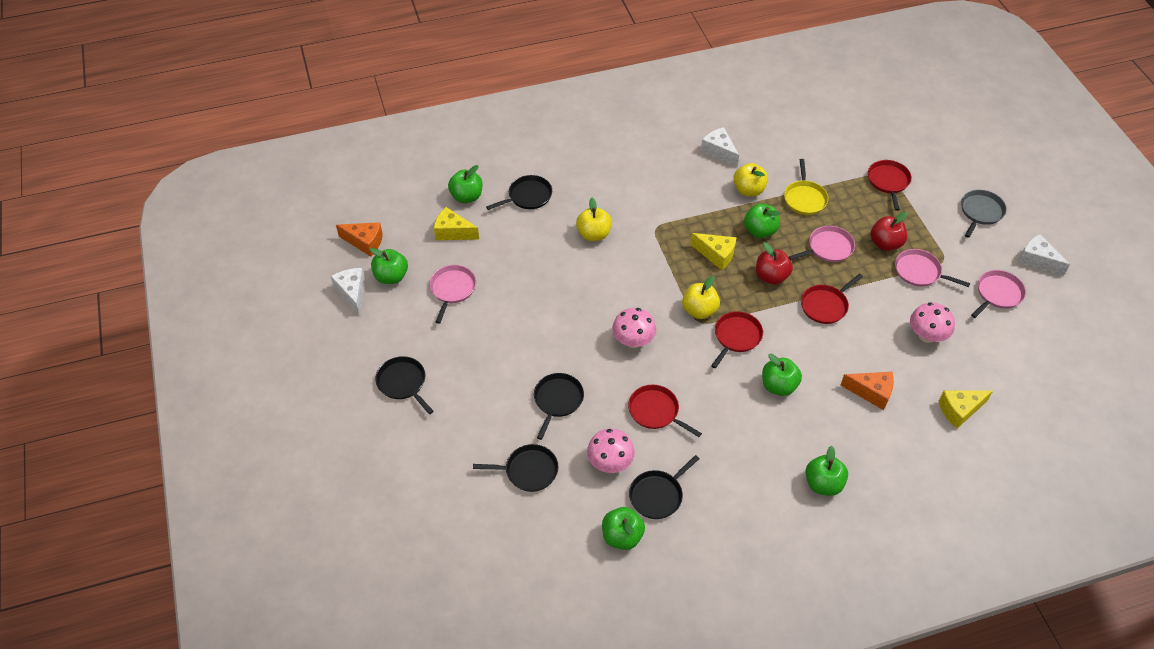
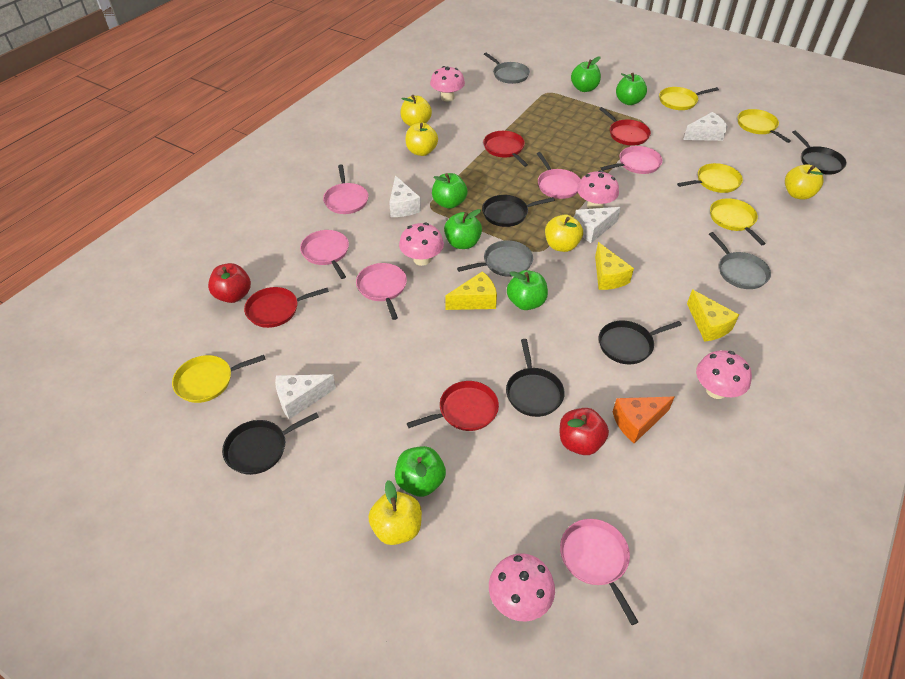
grey pan: 1 -> 3
orange cheese: 2 -> 1
pink mushroom: 3 -> 5
pink pan: 4 -> 6
white cheese: 3 -> 4
yellow apple: 3 -> 5
yellow pan: 1 -> 5

